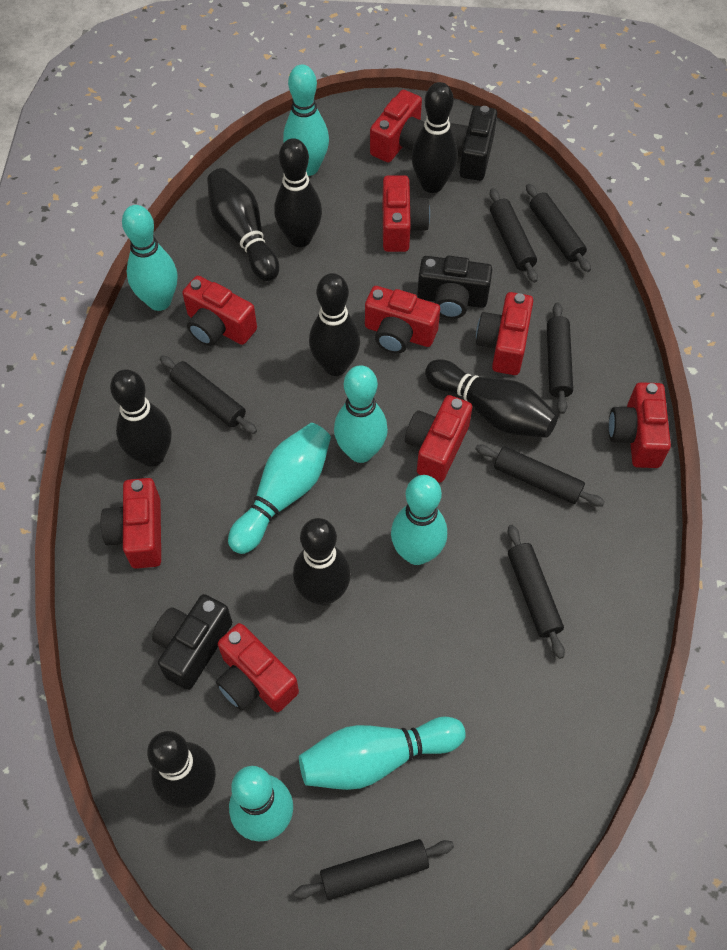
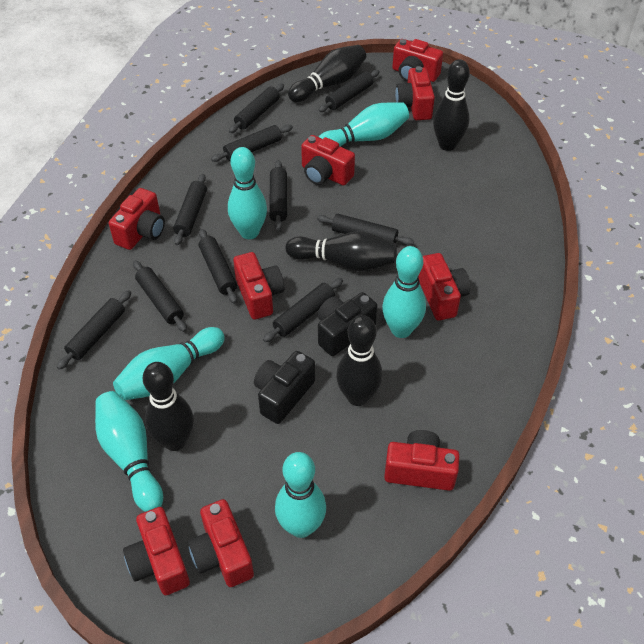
black bowling pin: 8 -> 5
black camera: 3 -> 2
black rolling pin: 7 -> 10
turquoise bowling pin: 7 -> 6

